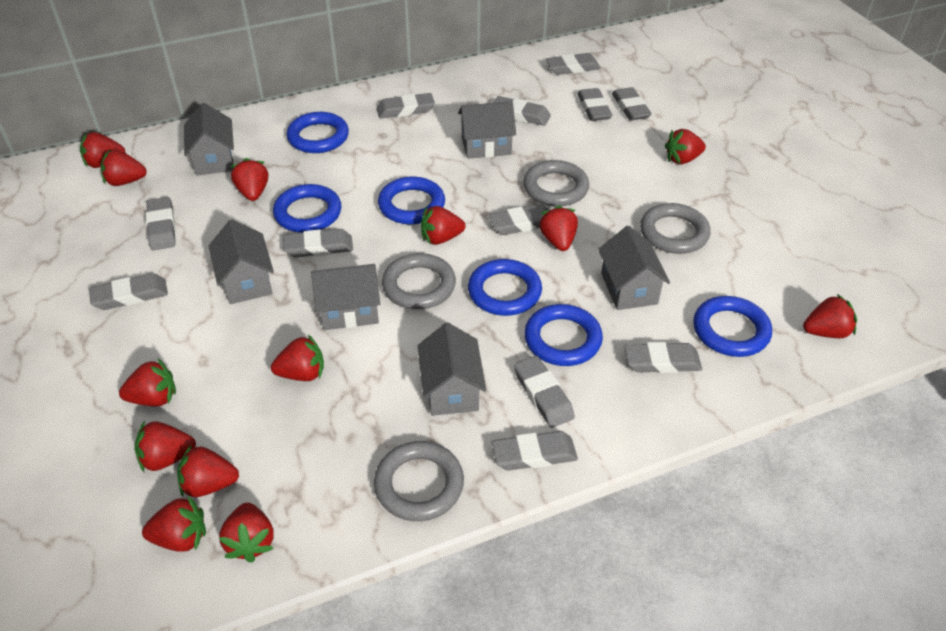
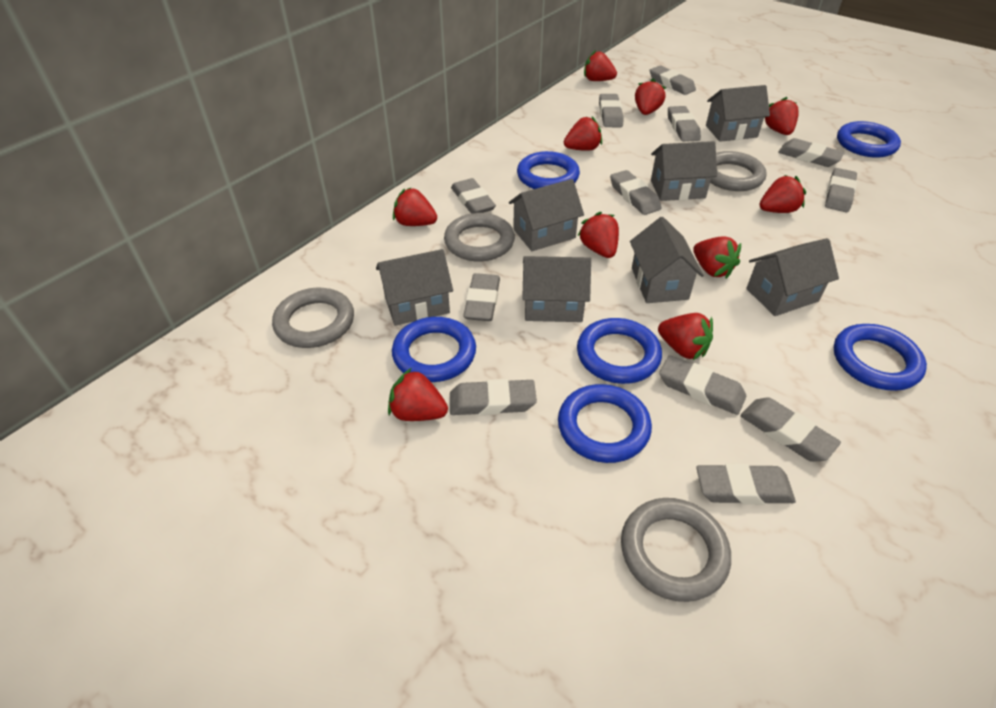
grey house: 6 -> 7
red strawberry: 13 -> 10

